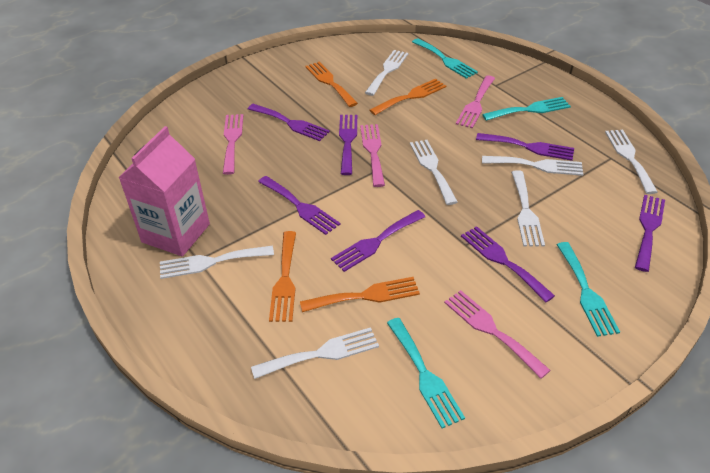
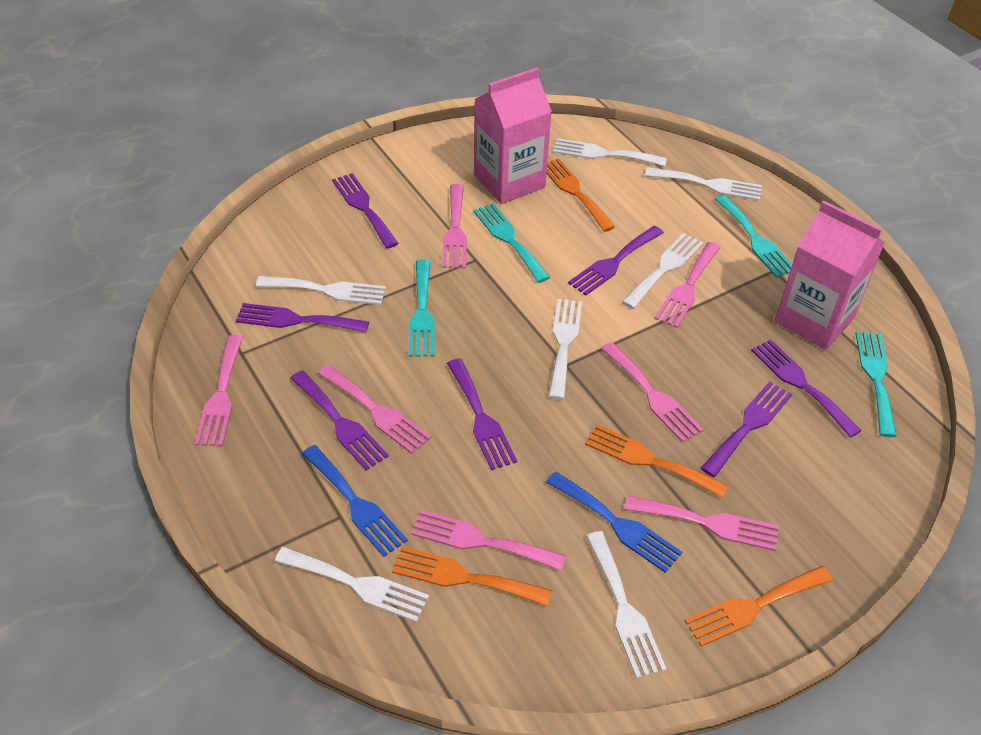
blue fork: 0 -> 2
pink carton: 1 -> 2
pink fork: 4 -> 7

